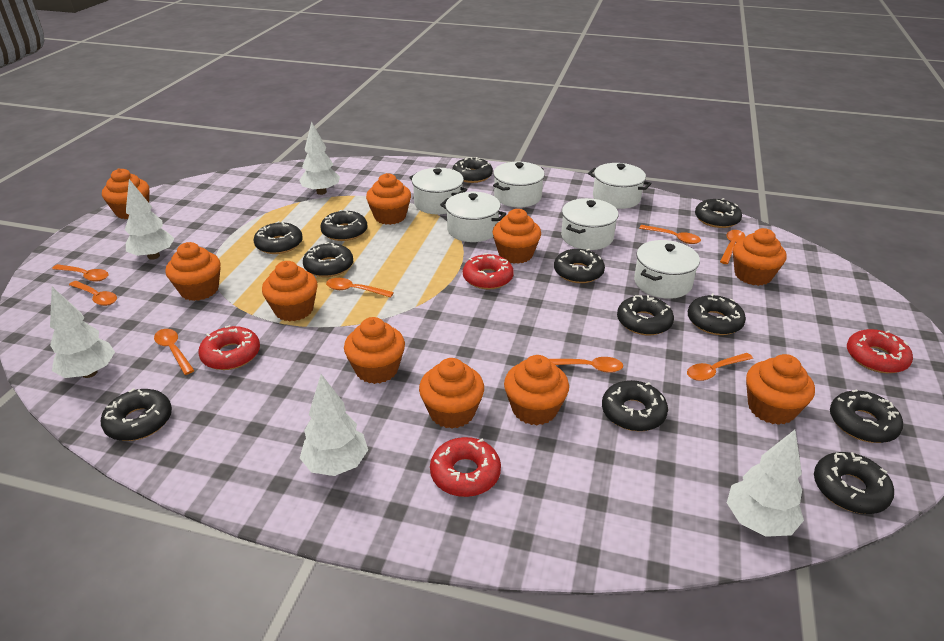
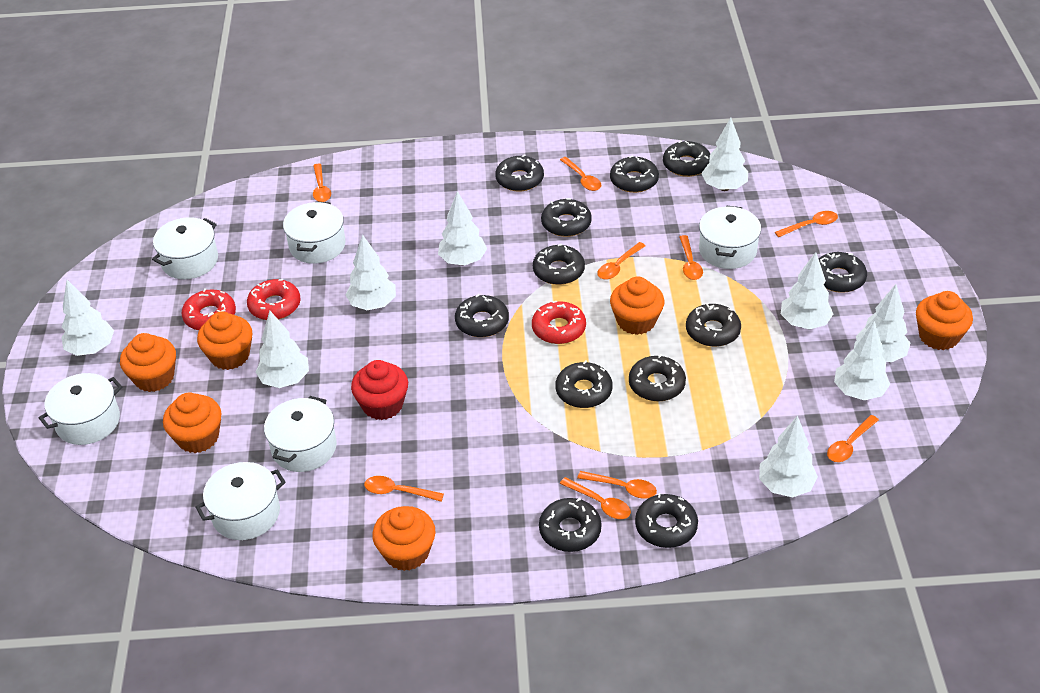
orange cupcake: 10 -> 6
orange spoon: 8 -> 9
red cupcake: 0 -> 1
red donut: 4 -> 3
white tree: 5 -> 9

